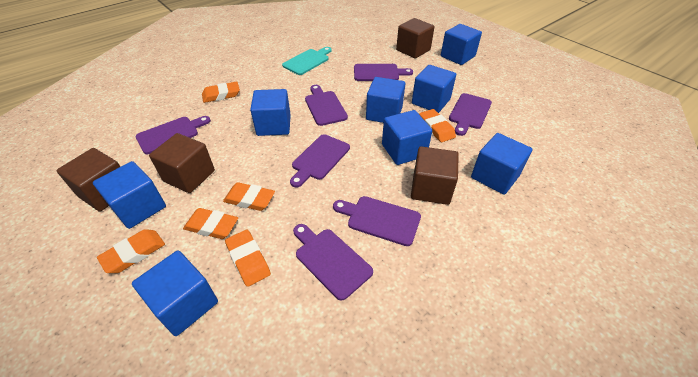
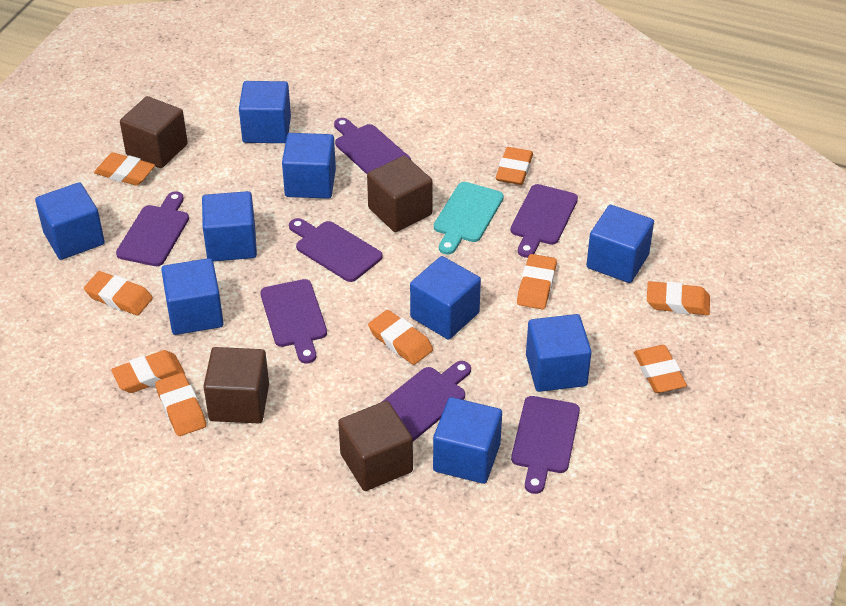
blue cube: 8 -> 9
orange eraser: 6 -> 9

